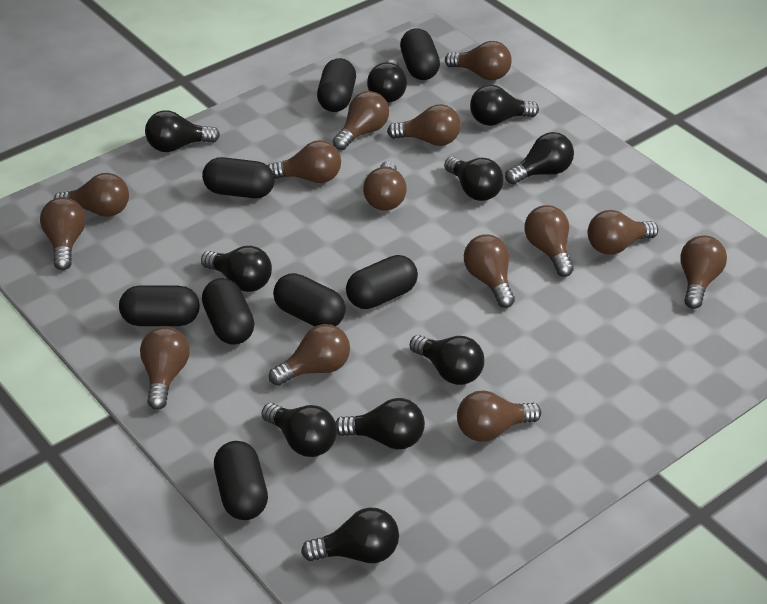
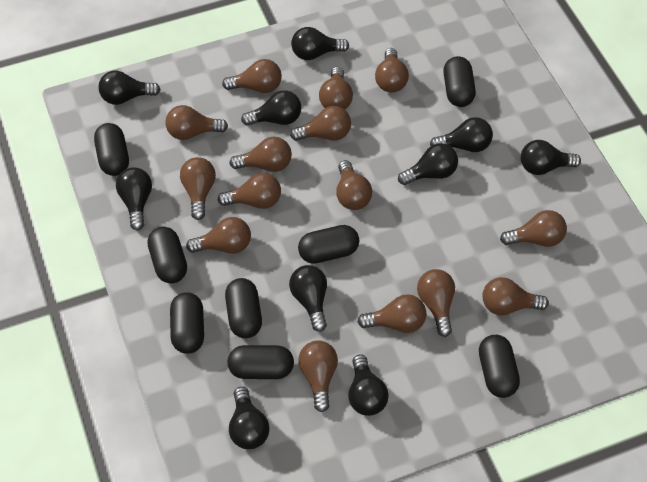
brown light bulb: 14 -> 15

